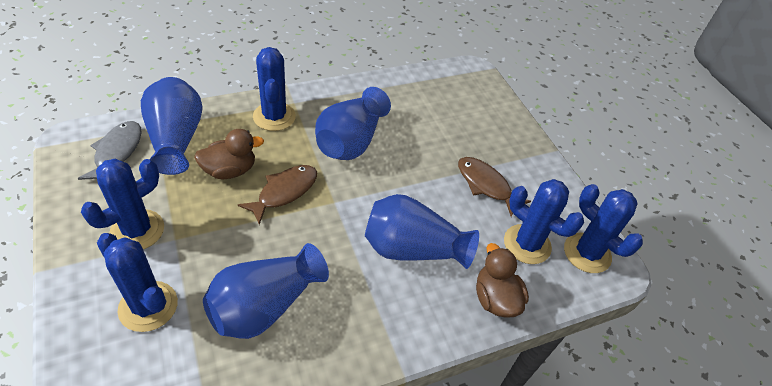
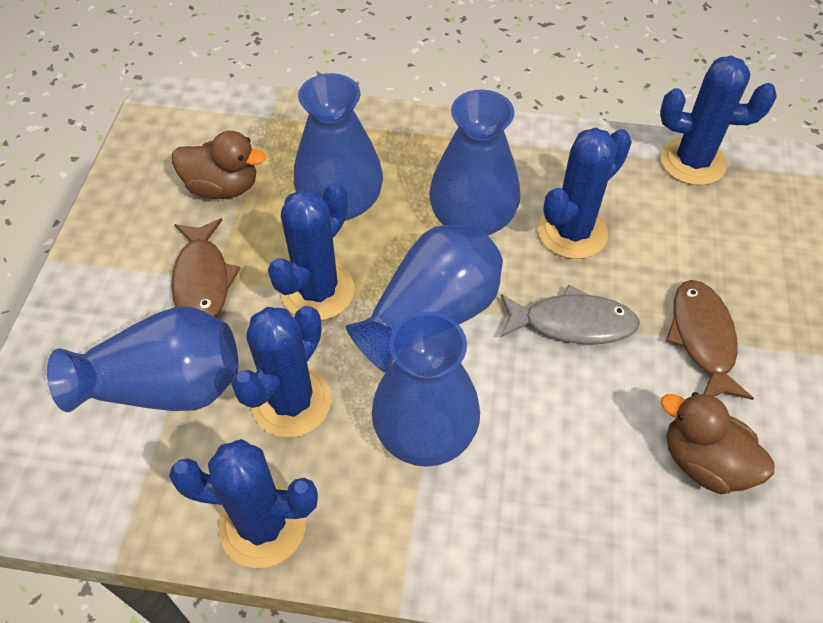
blue vase: 4 -> 5

